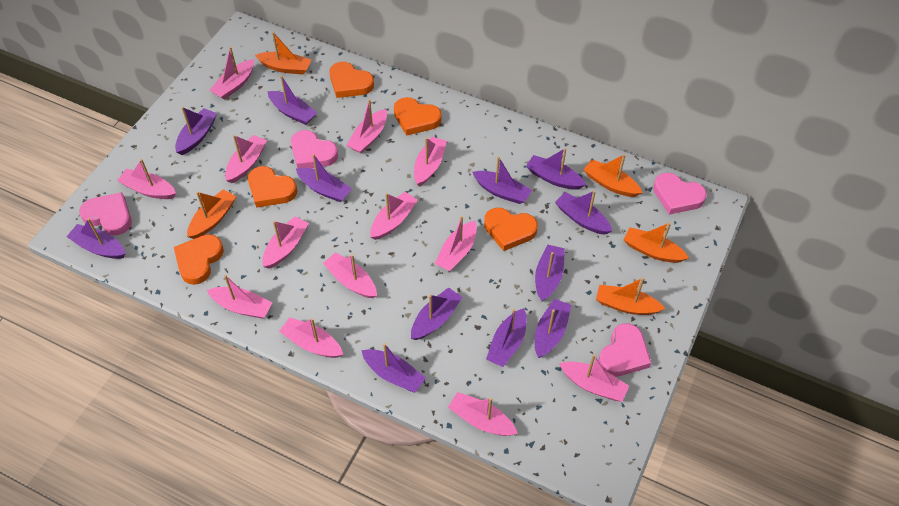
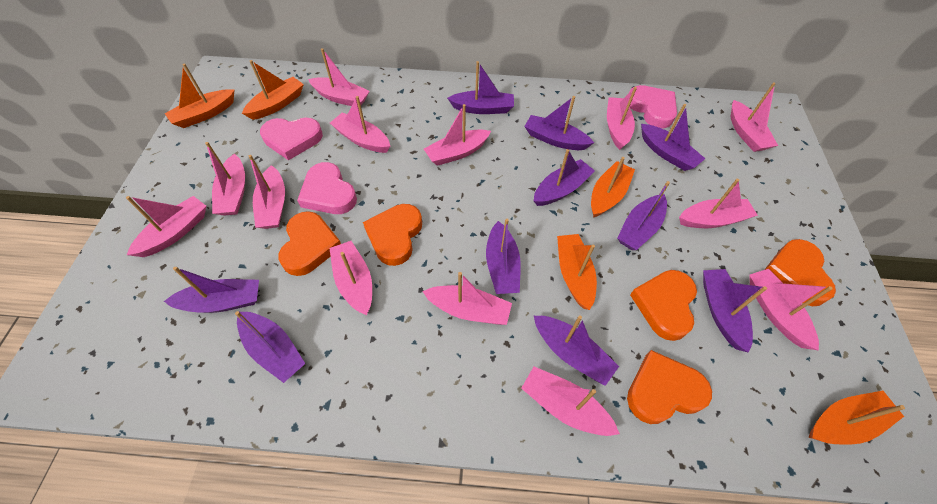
pink heart: 4 -> 3
purple boat: 12 -> 10

